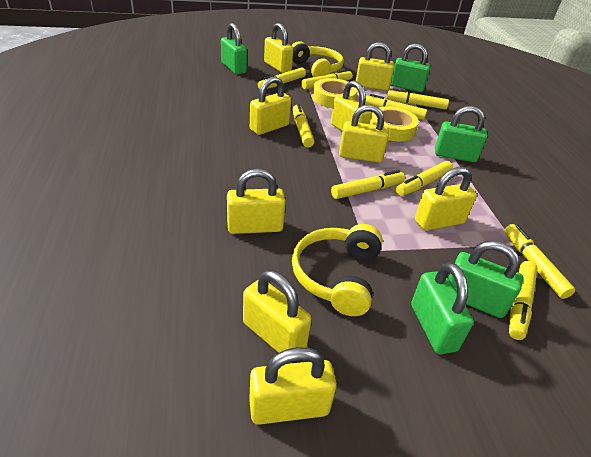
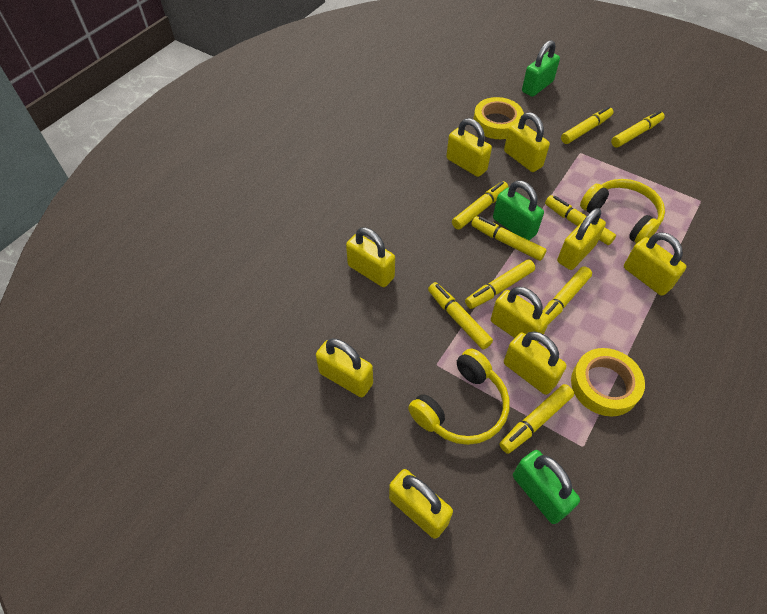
green padlock: 5 -> 3

